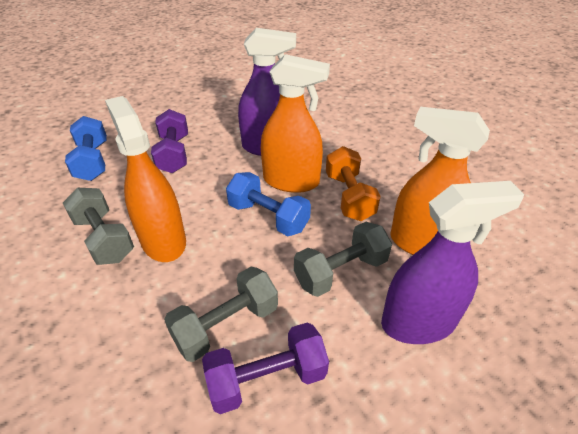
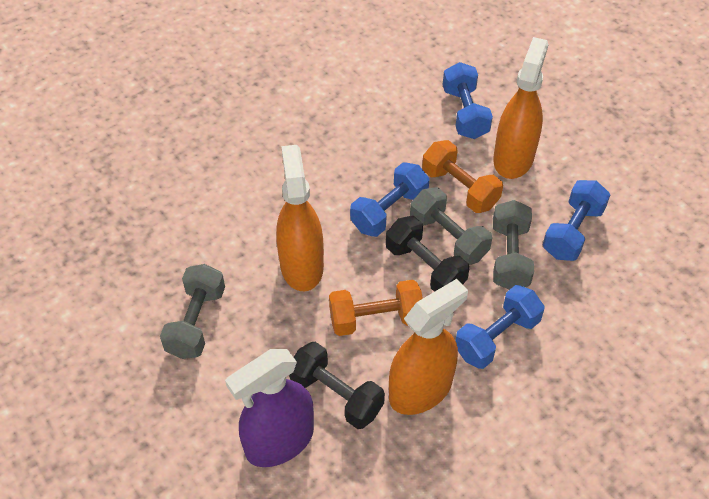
black dumbbell: 0 -> 2
blue dumbbell: 2 -> 4
orange dumbbell: 1 -> 2
purple dumbbell: 2 -> 0
purple spray bottle: 2 -> 1

